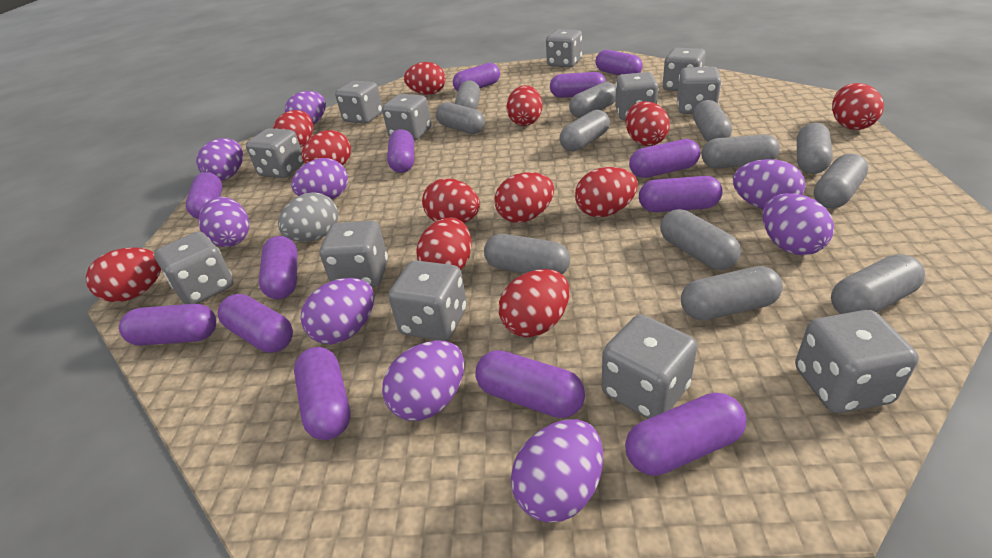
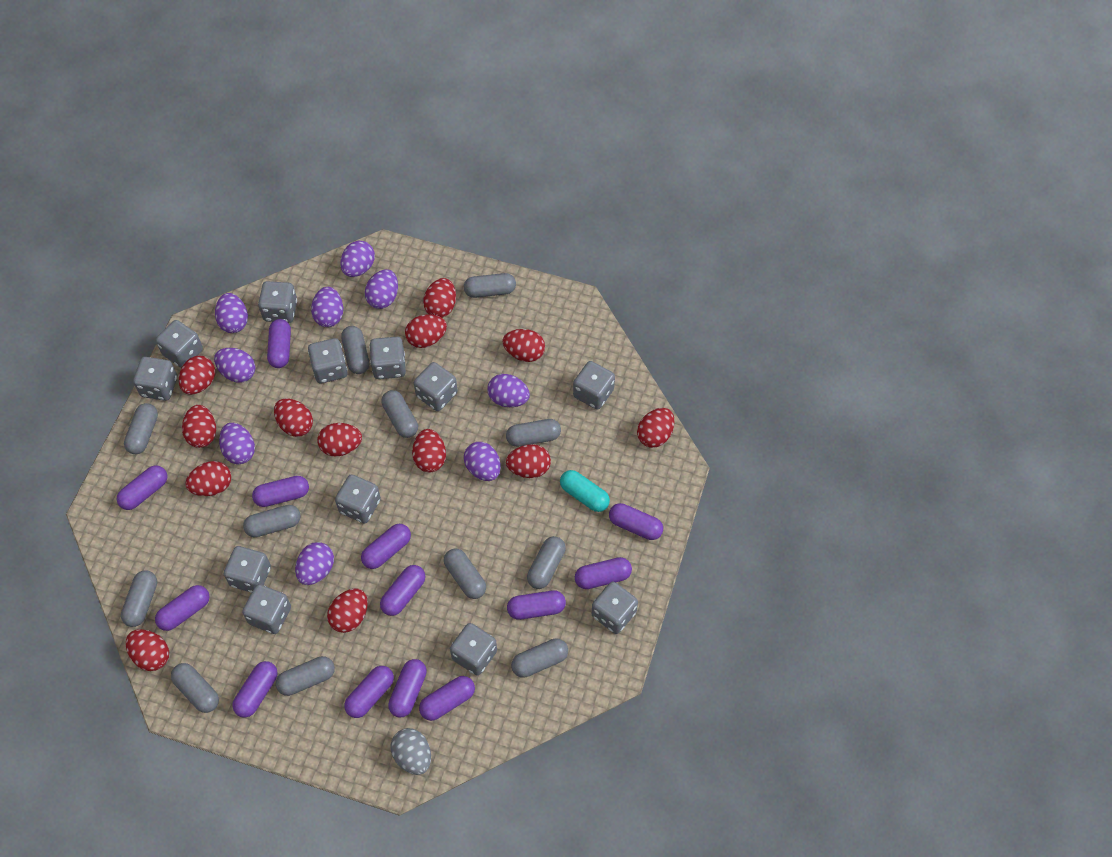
red egg: 12 -> 13
turquoise capsule: 0 -> 1

